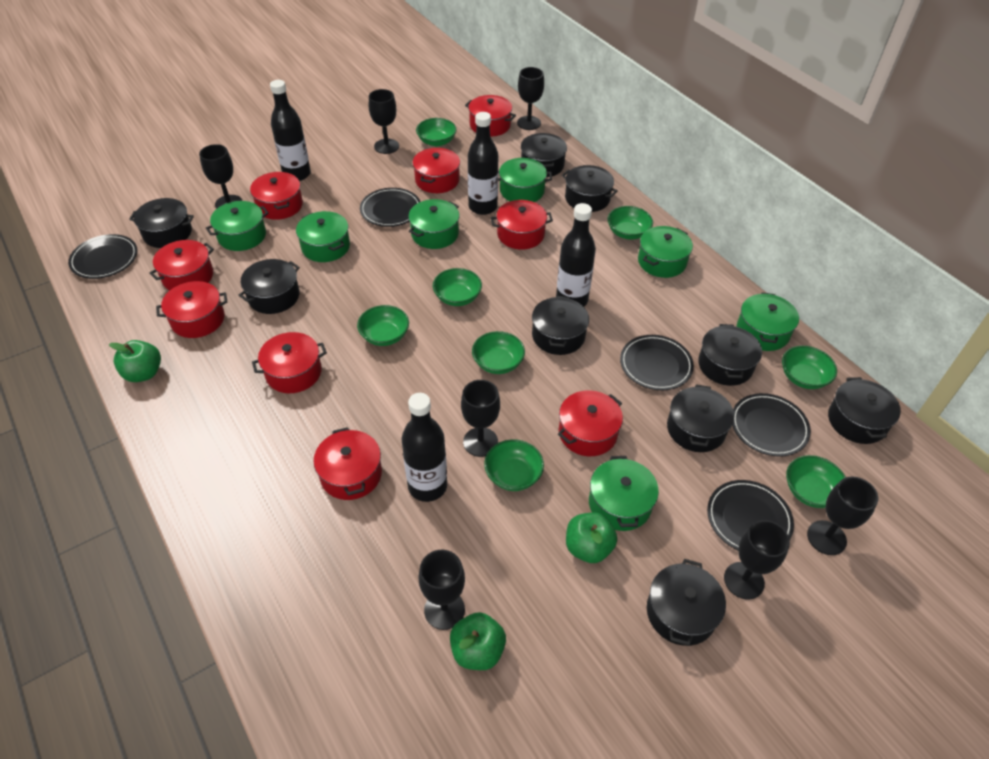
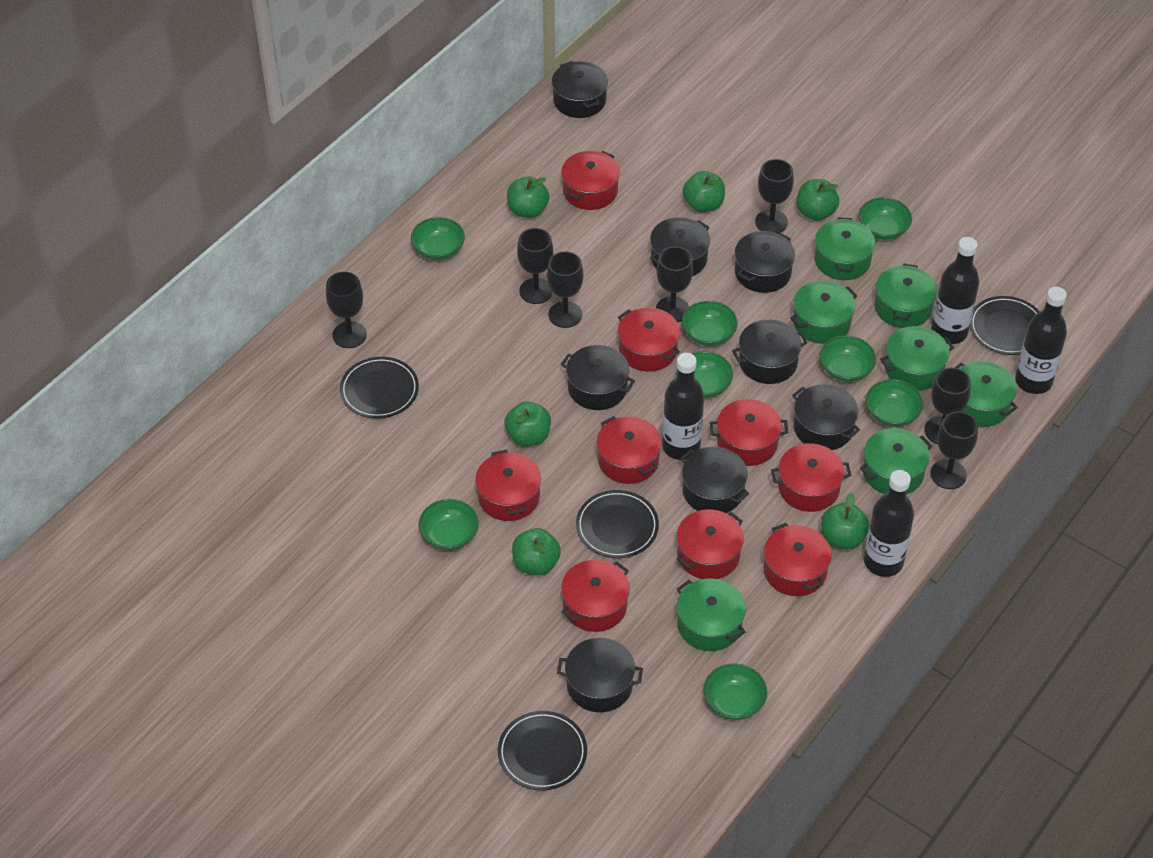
black plate: 5 -> 4
black pot: 9 -> 8
green apple: 3 -> 6

